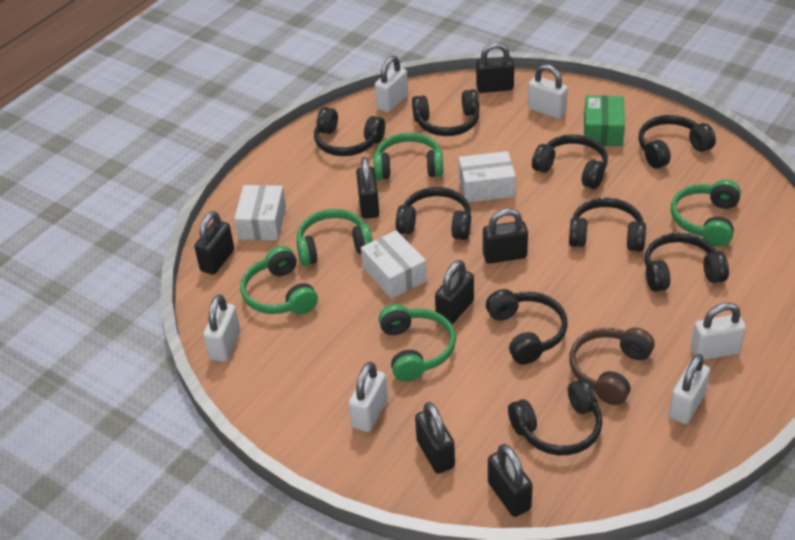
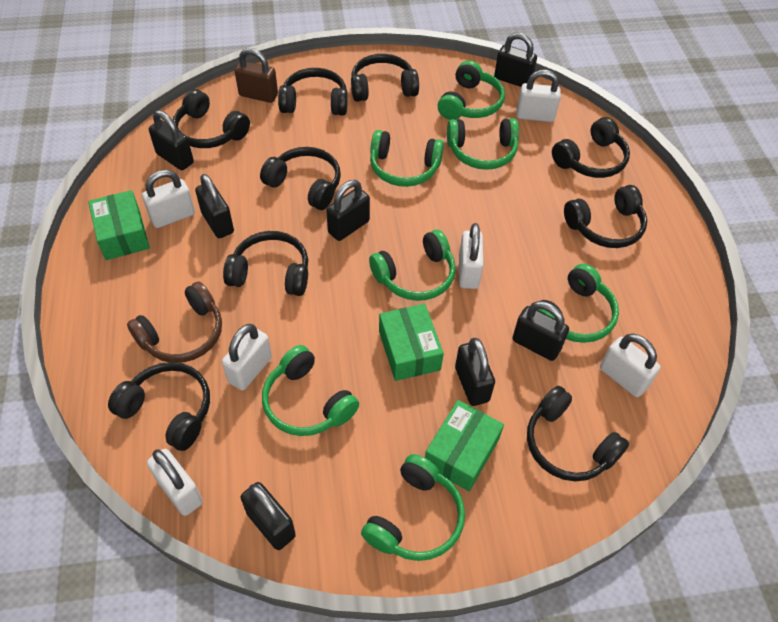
brown padlock: 0 -> 1
green box: 1 -> 3
green headphones: 5 -> 7
white box: 3 -> 0

